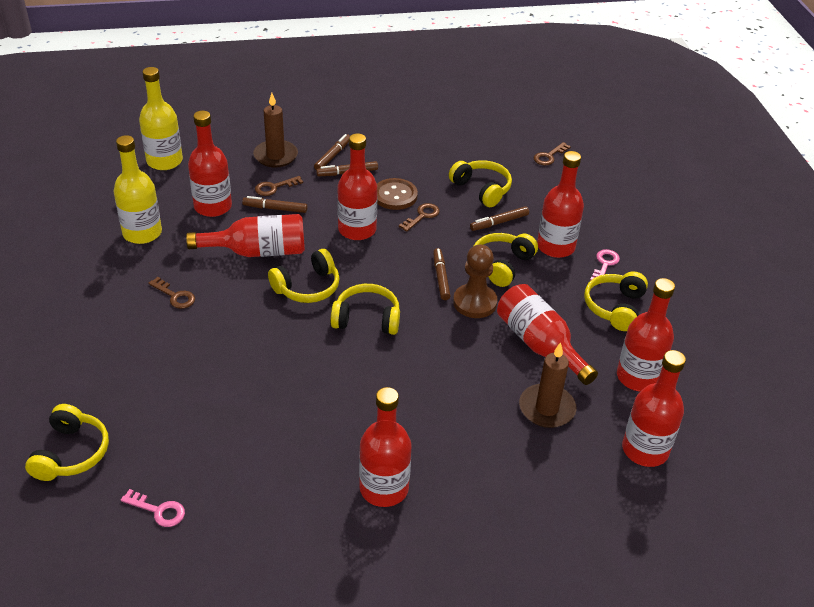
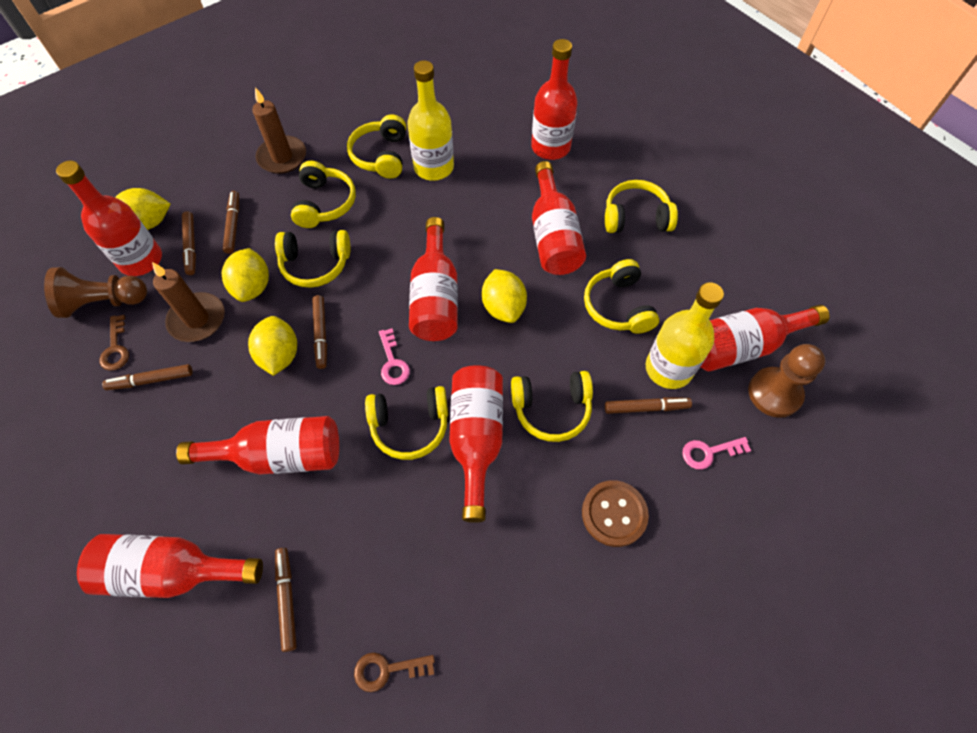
brown key: 4 -> 2
brown marker: 5 -> 6
brown pawn: 1 -> 2
yellow headphones: 6 -> 7
yellow lemon: 0 -> 4

